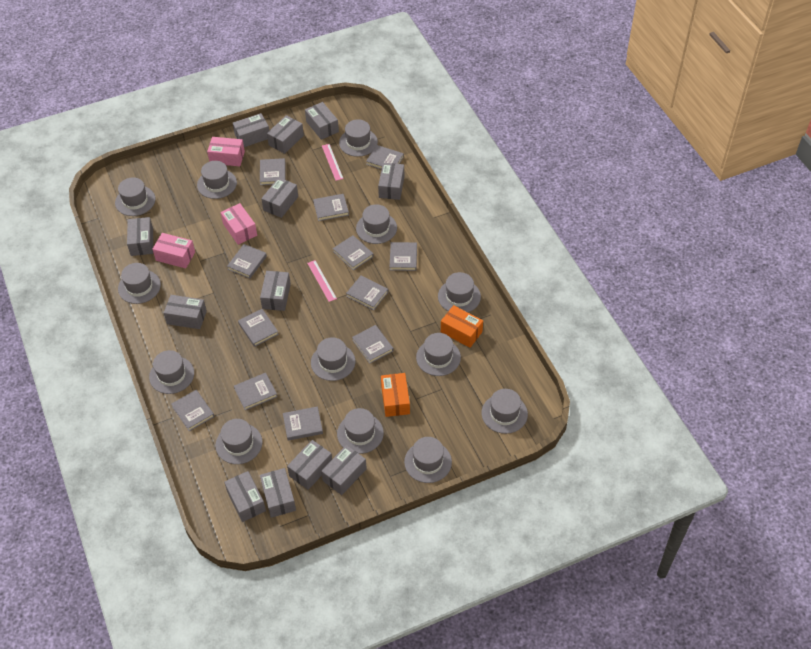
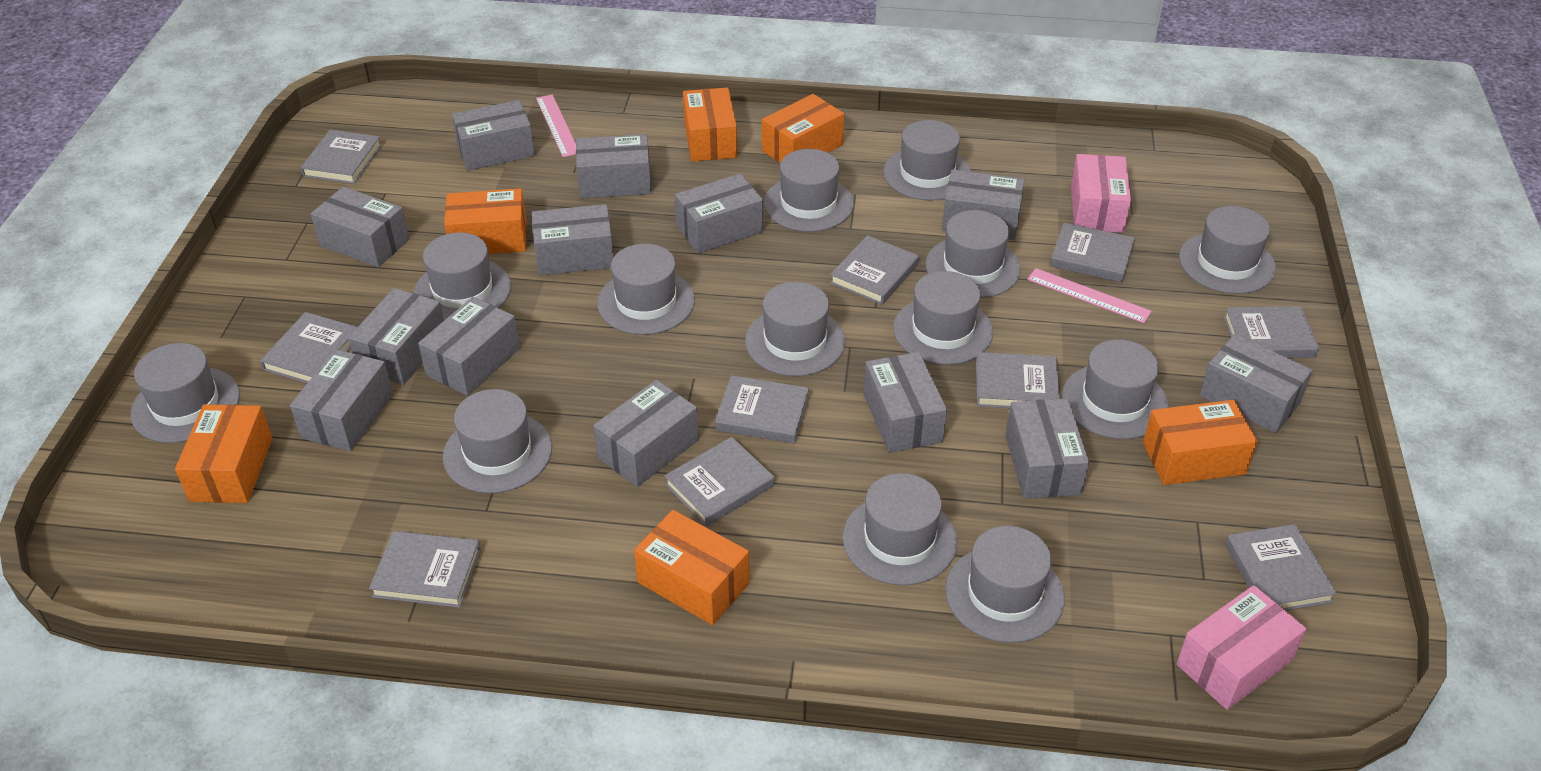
grey book: 12 -> 10
grey box: 12 -> 13
orange box: 2 -> 6
pink box: 3 -> 2

